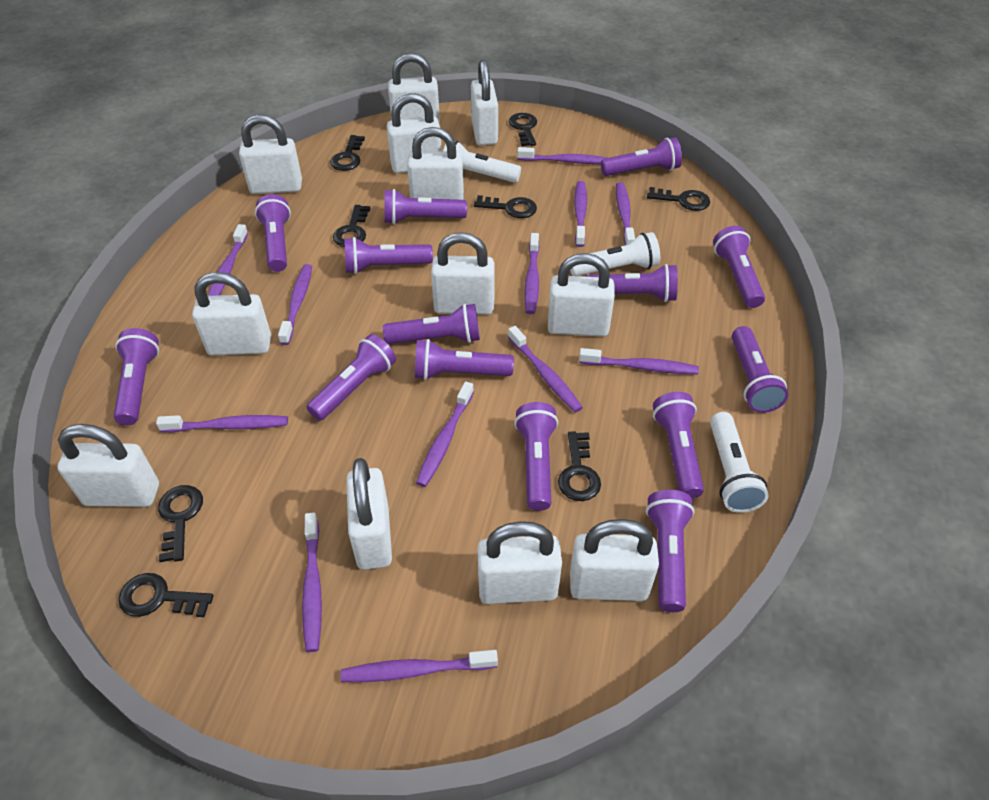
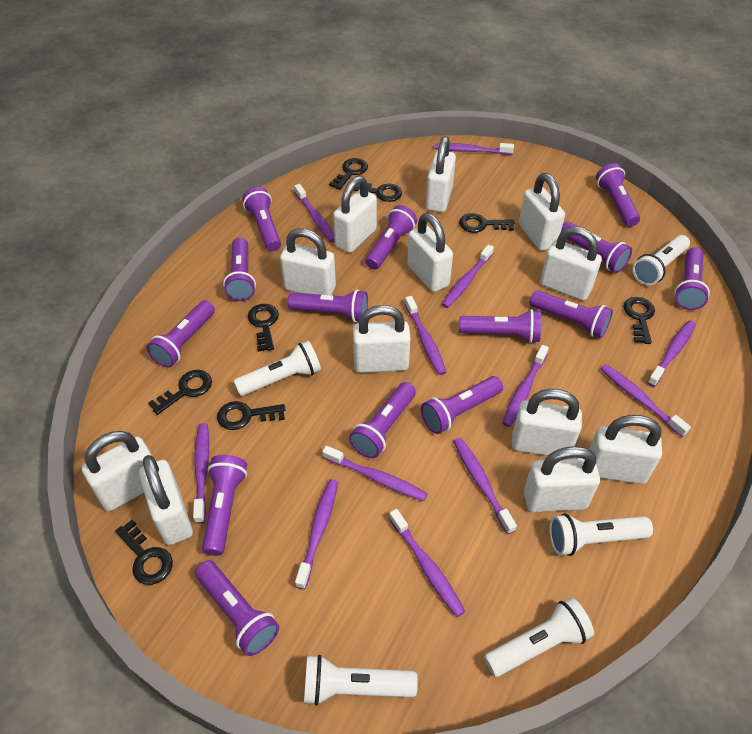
white flashlight: 3 -> 5

